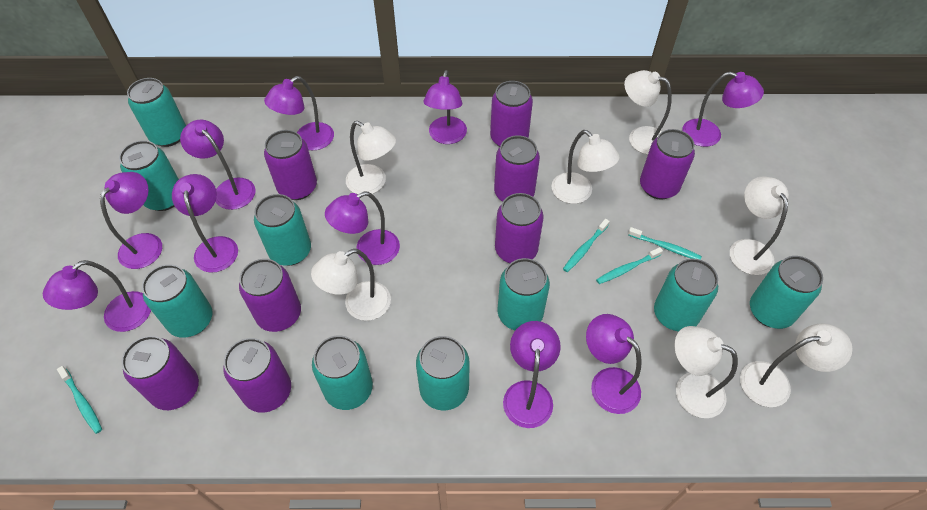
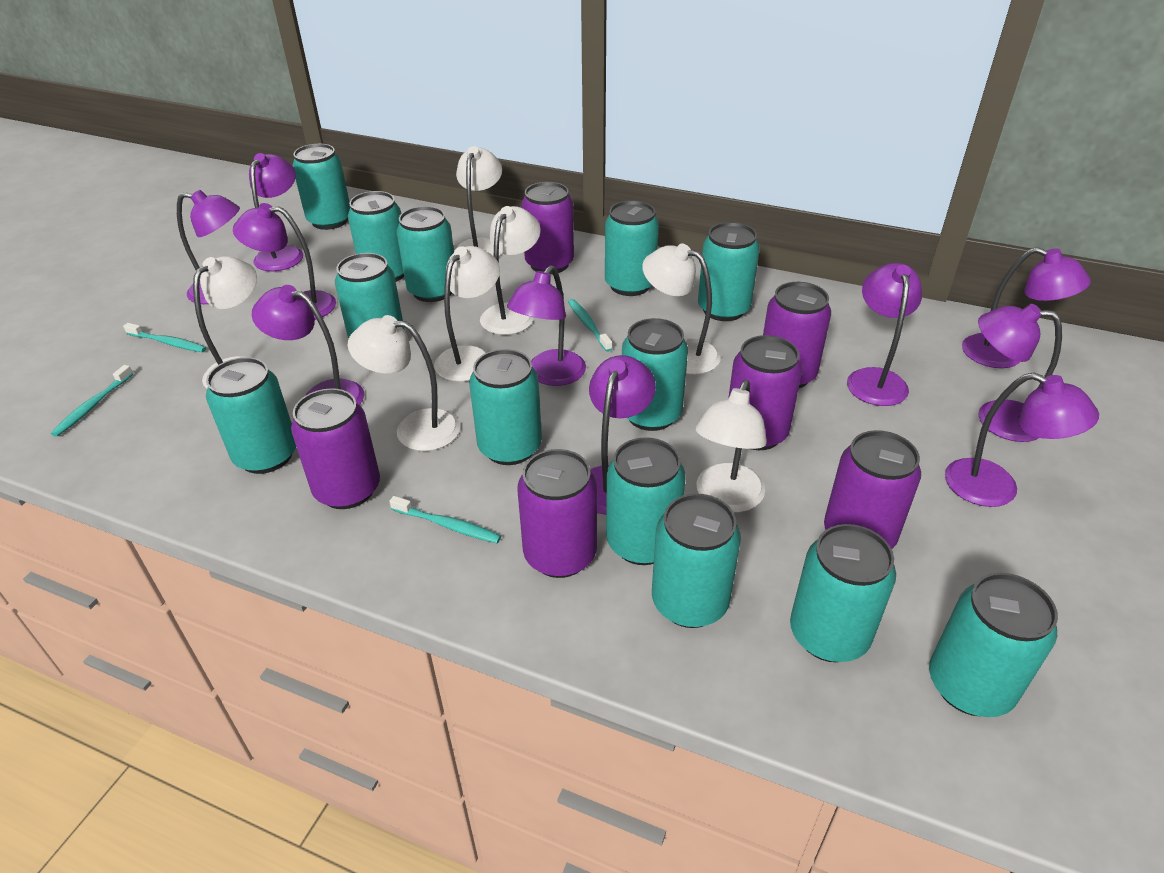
purple can: 8 -> 6
turquoise can: 9 -> 13

